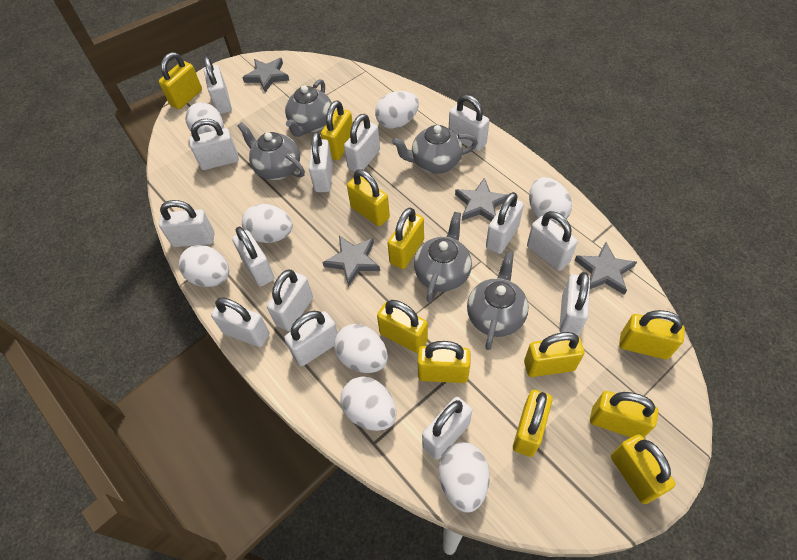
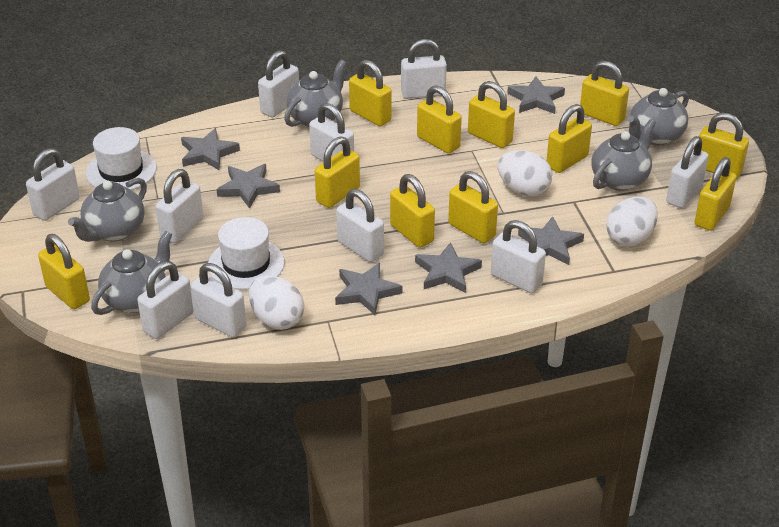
grey star: 4 -> 6
white egg: 8 -> 3
white hat: 0 -> 2
white padlock: 14 -> 10

